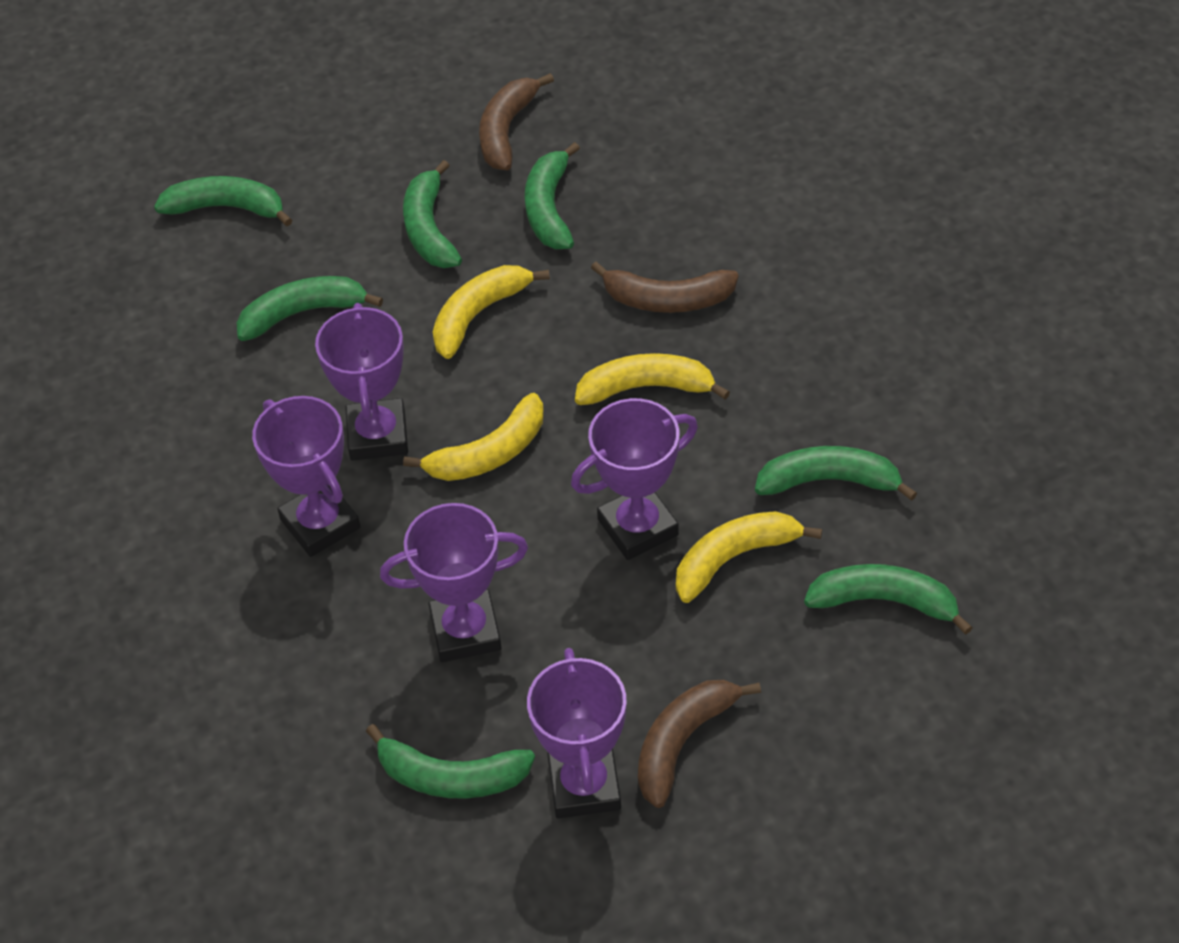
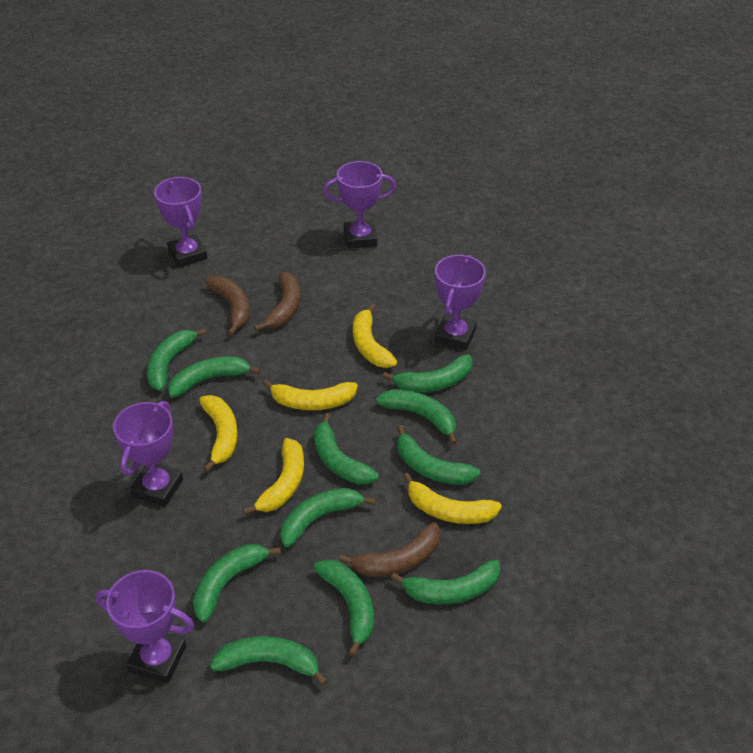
green banana: 7 -> 11
yellow banana: 4 -> 5

